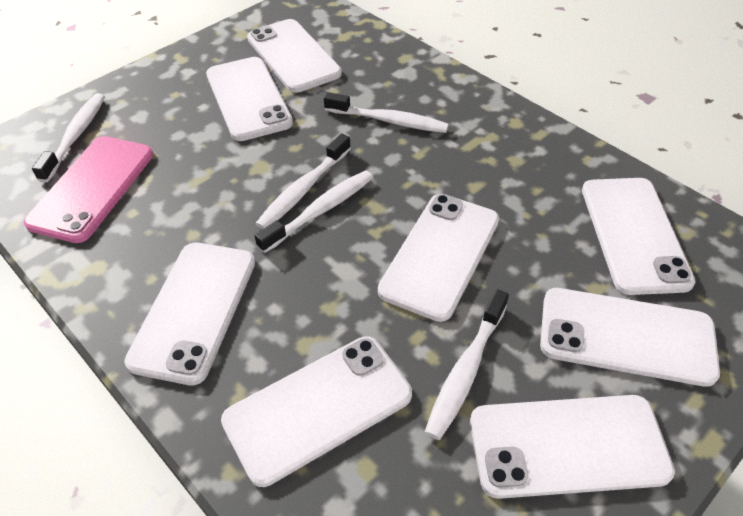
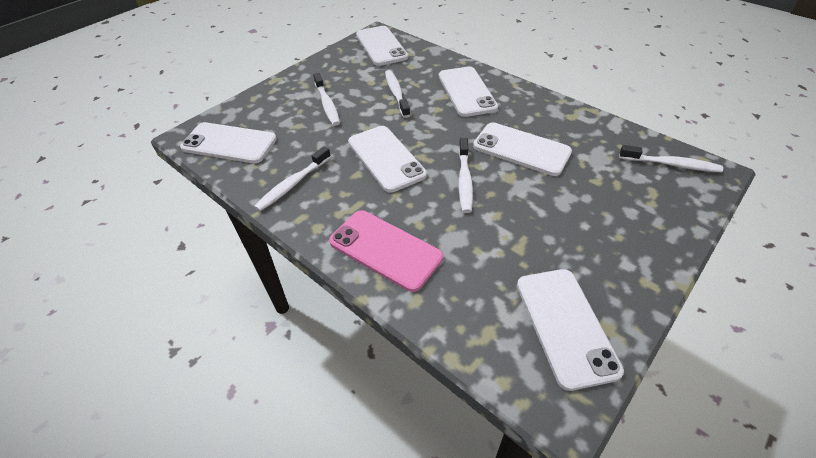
white phone: 8 -> 6

